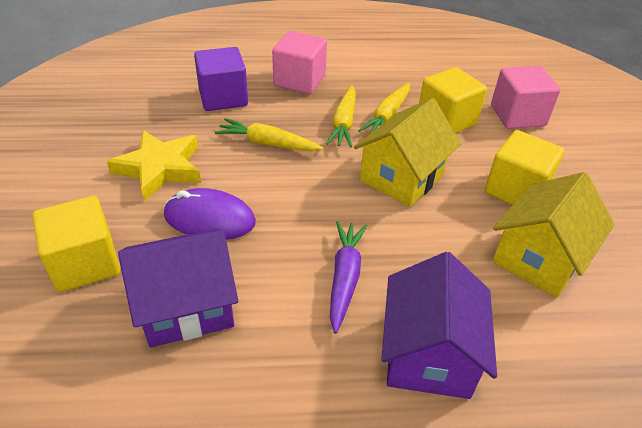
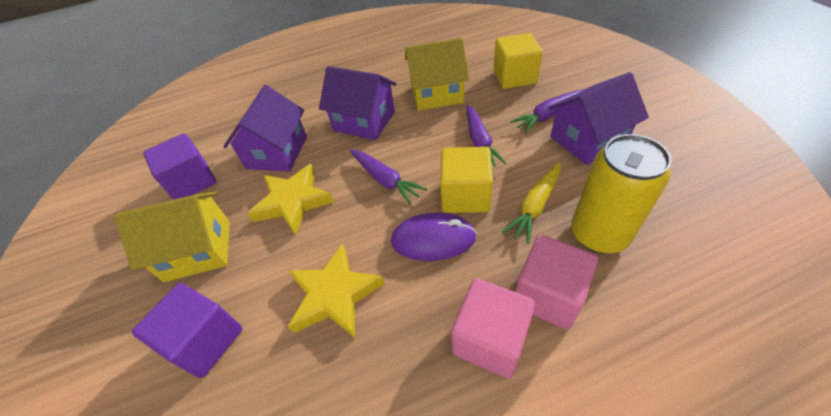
purple carrot: 1 -> 3
purple cube: 1 -> 2
purple house: 2 -> 3
yellow can: 0 -> 1
yellow carrot: 3 -> 1
yellow cube: 3 -> 2
yellow star: 1 -> 2

